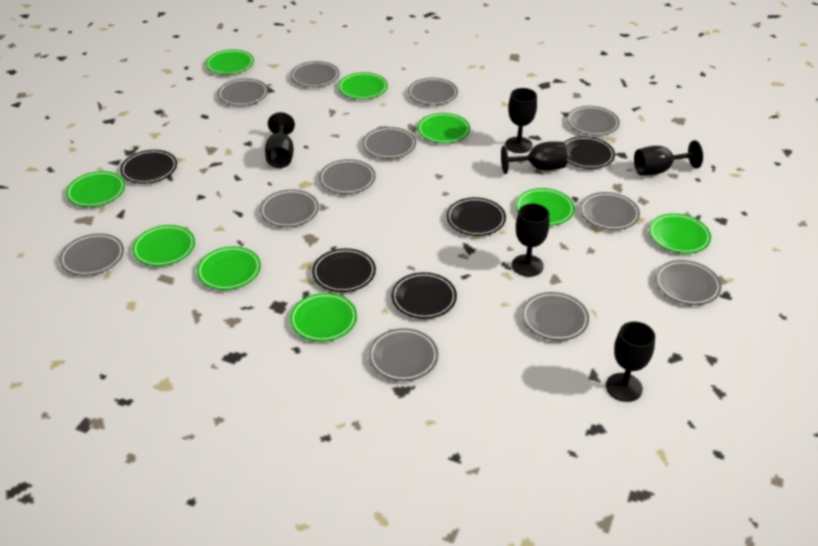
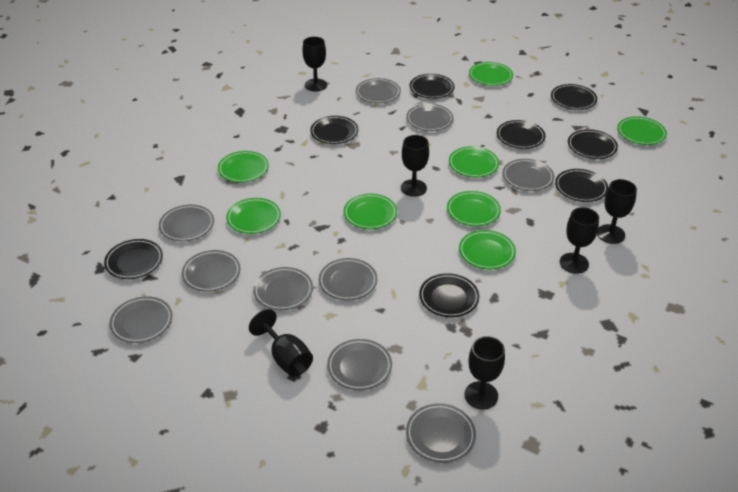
black plate: 5 -> 8
green plate: 9 -> 8
grey plate: 12 -> 10

